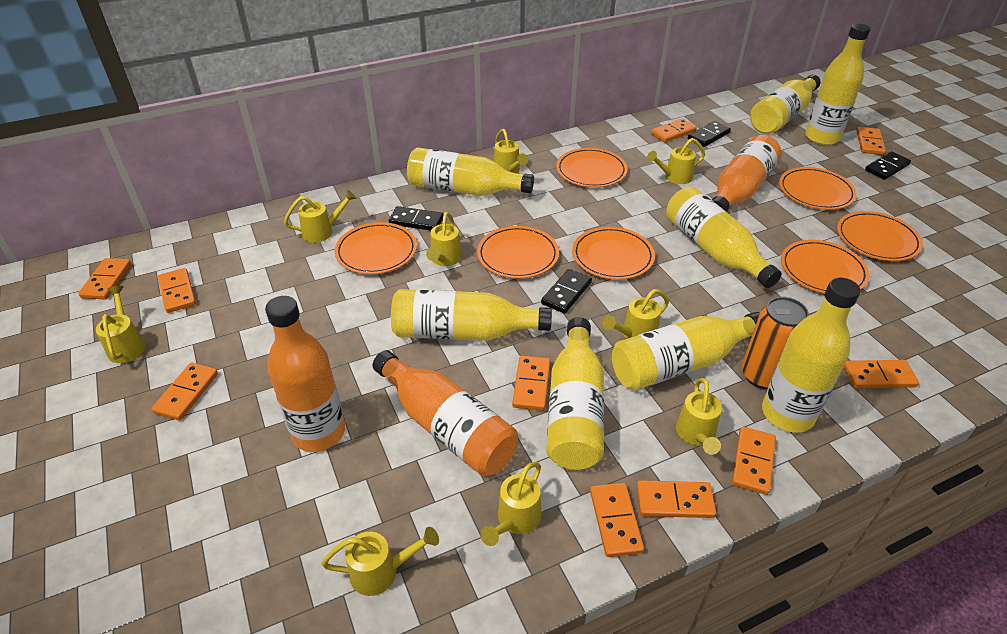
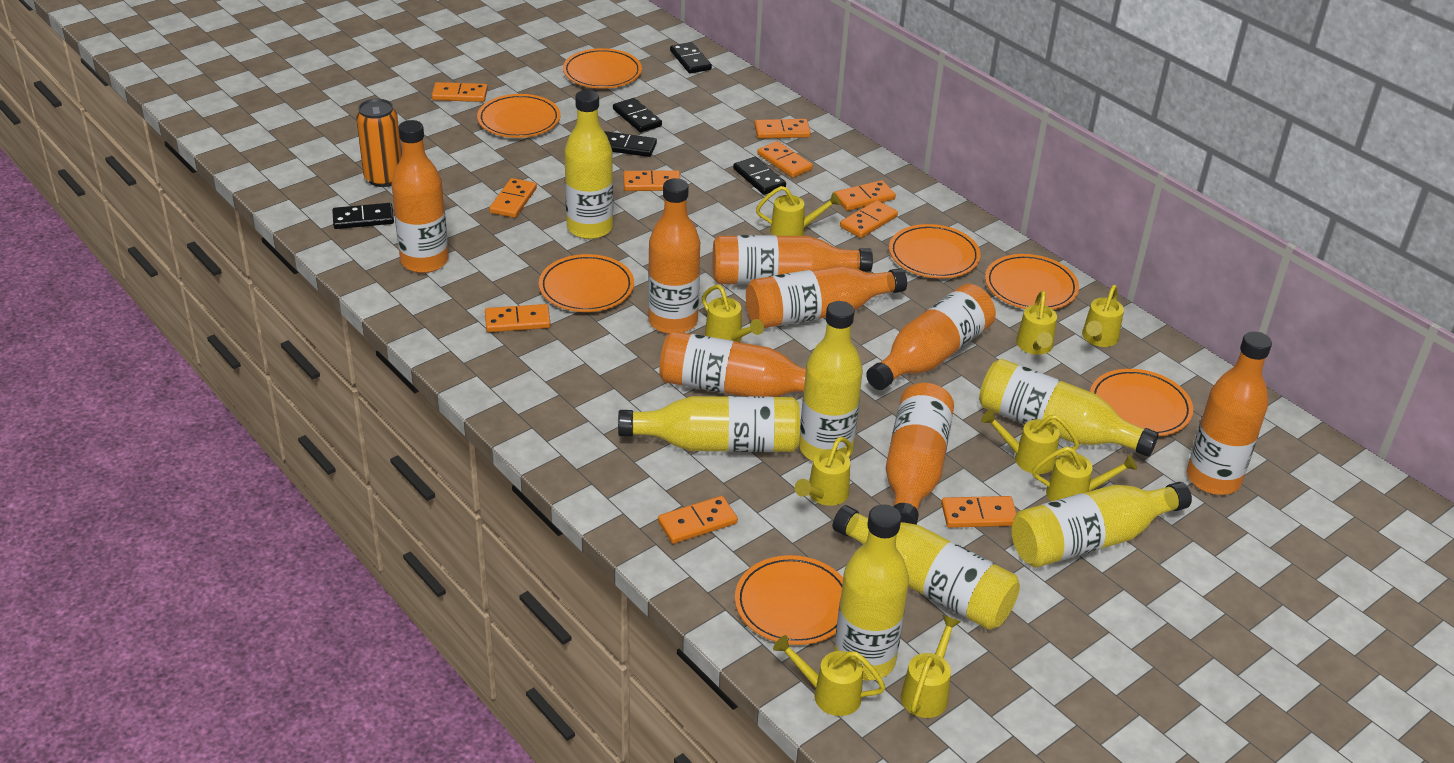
black domino: 4 -> 5
orange bottle: 3 -> 8
yellow bottle: 8 -> 7

